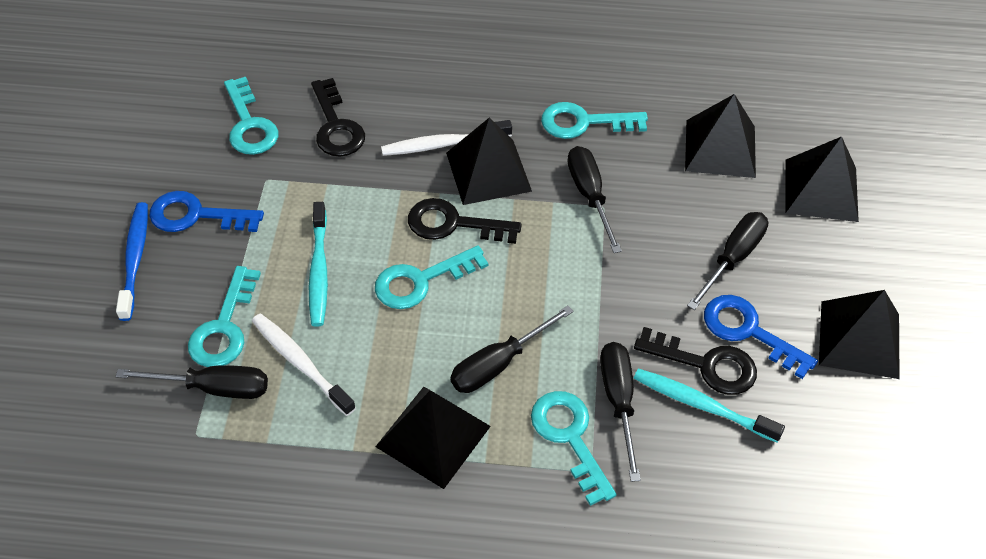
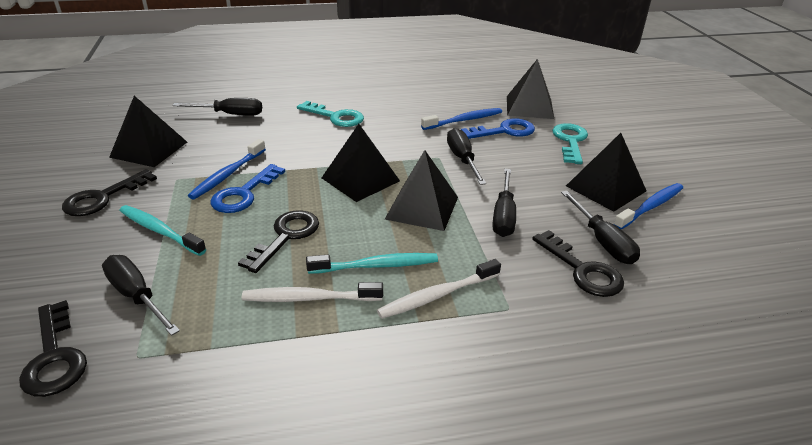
black key: 3 -> 4
blue toothbrush: 1 -> 3
turquoise key: 5 -> 2

